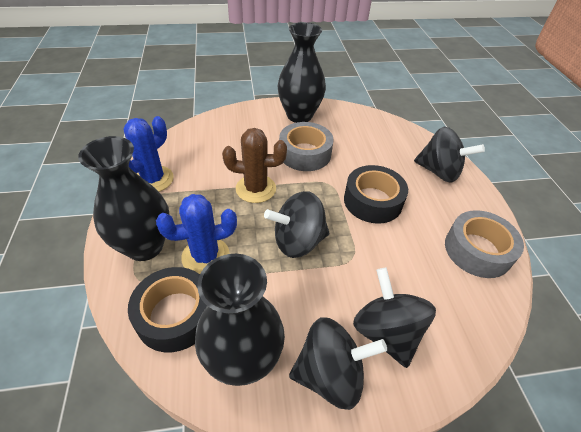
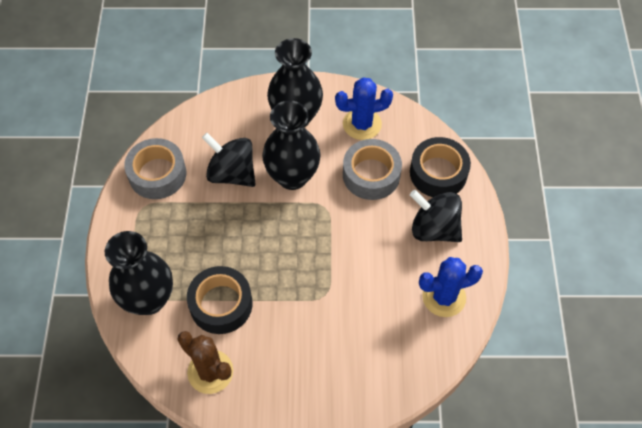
black spinning top: 4 -> 2

